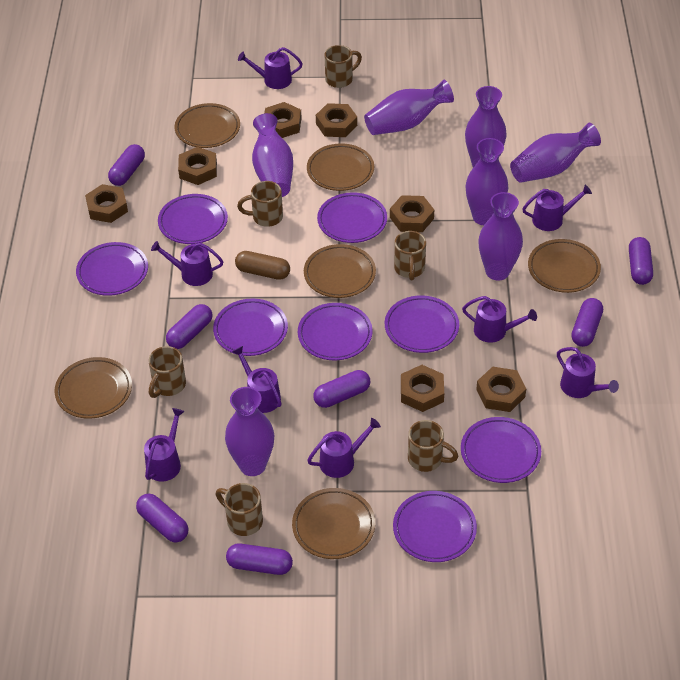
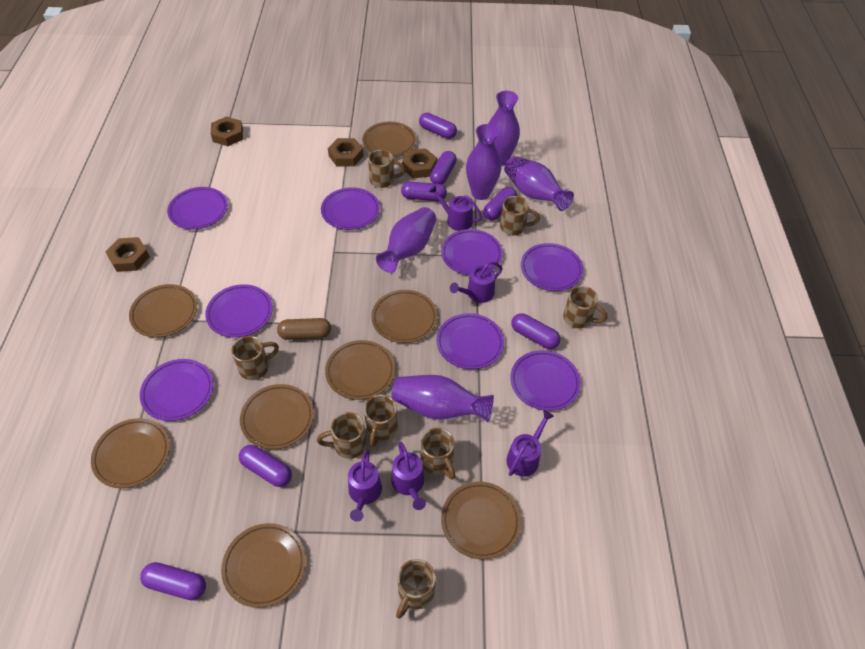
brown mug: 6 -> 8
brown nut: 7 -> 4
brown plate: 6 -> 8
purple vase: 7 -> 5
purple watering can: 8 -> 5

